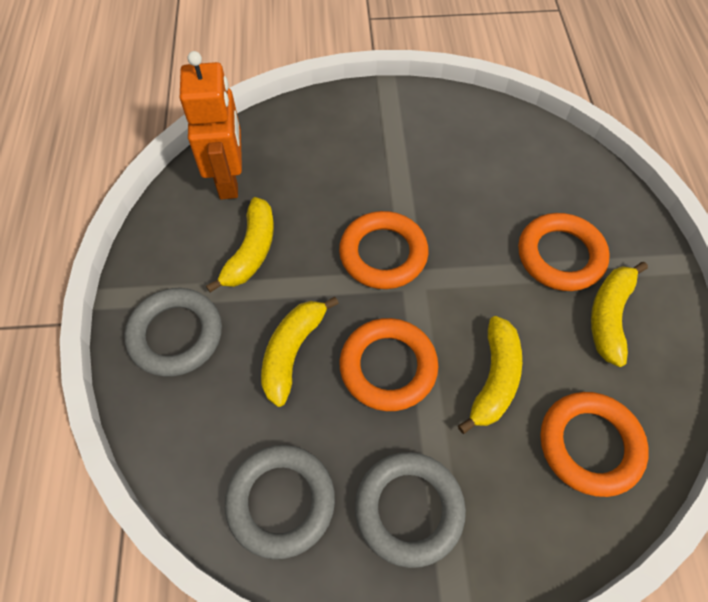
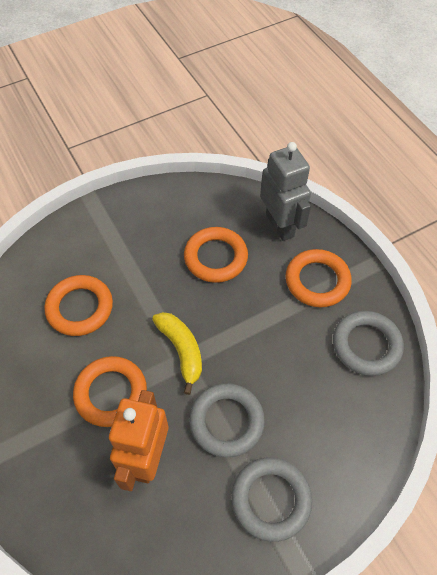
grey robot: 0 -> 1
yellow banana: 4 -> 1

